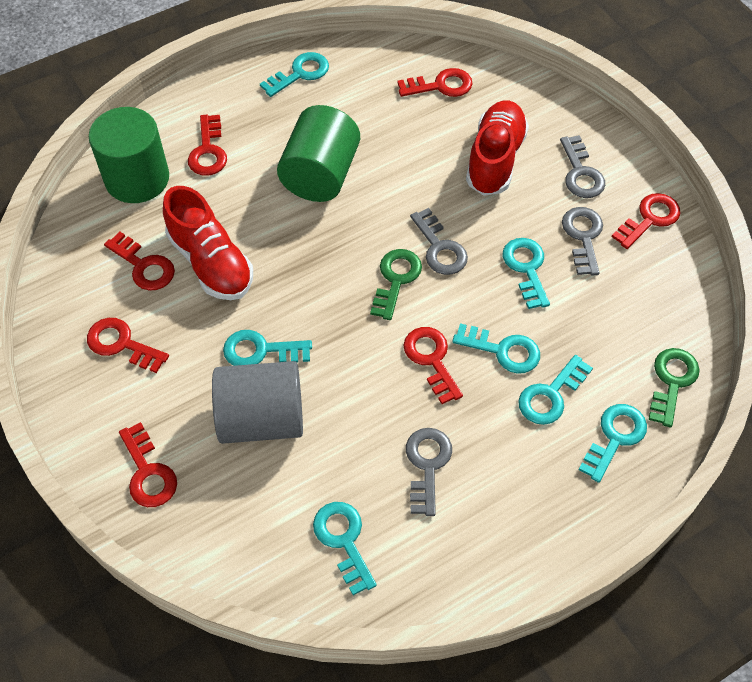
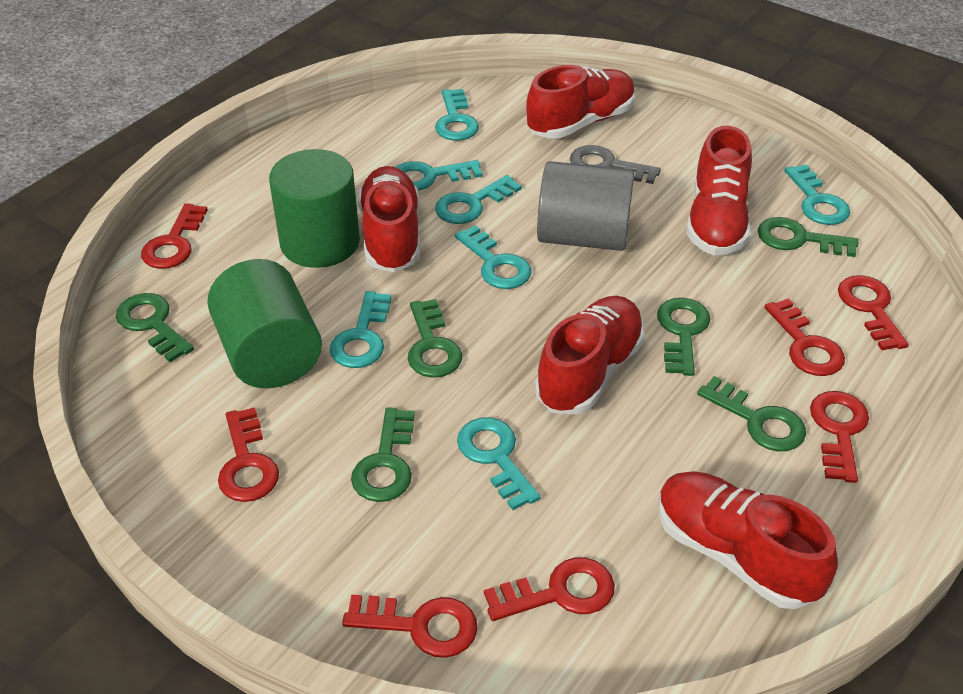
green key: 2 -> 6
grey key: 4 -> 1
red shoe: 2 -> 5

